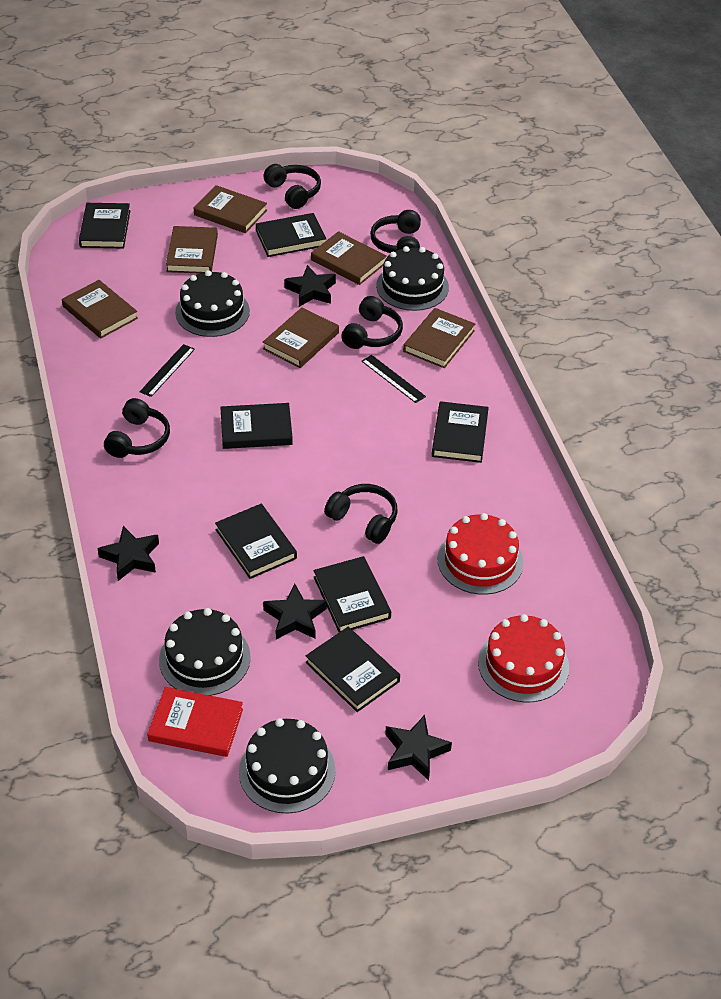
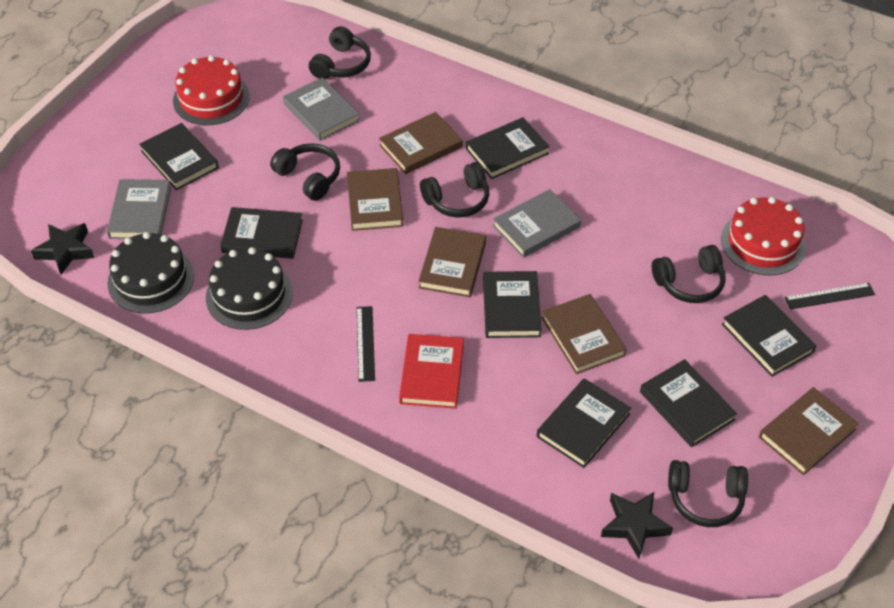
black cake: 4 -> 2
black star: 4 -> 2
brown book: 6 -> 5
grey book: 0 -> 3

